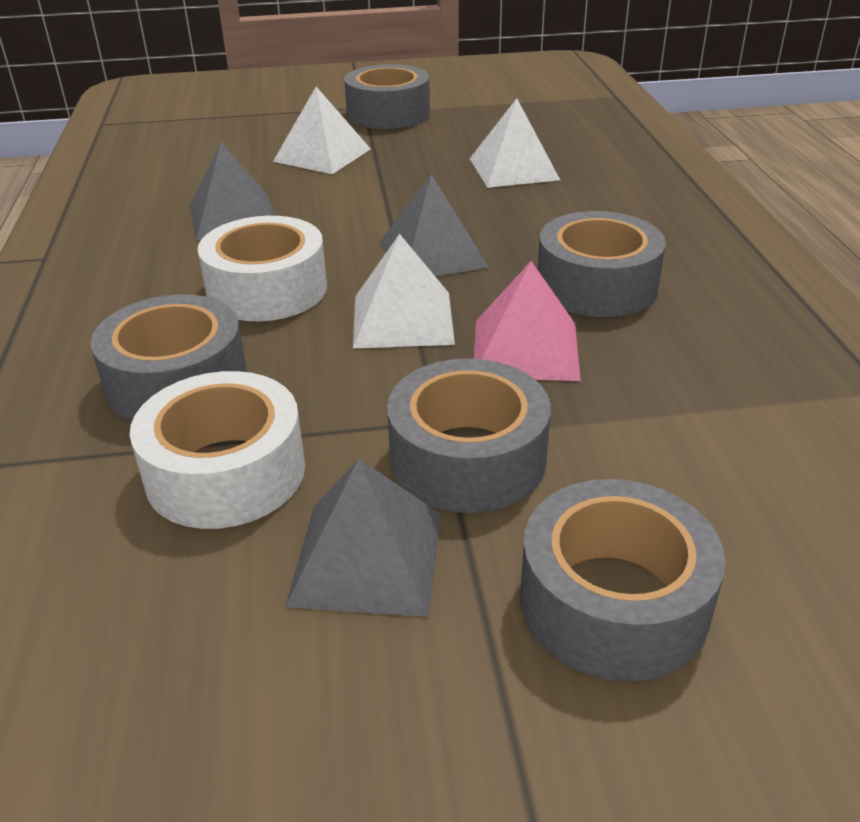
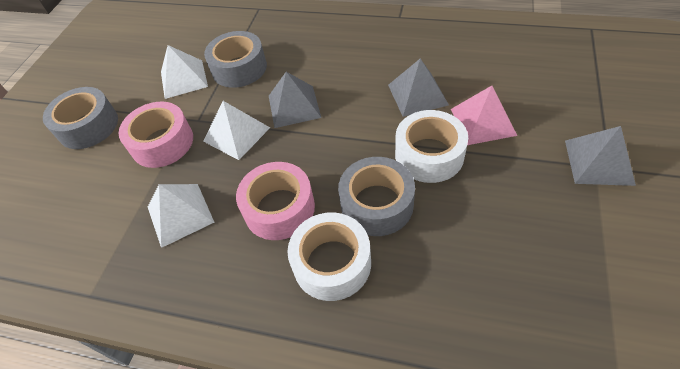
grey tape: 5 -> 3
pink tape: 0 -> 2

